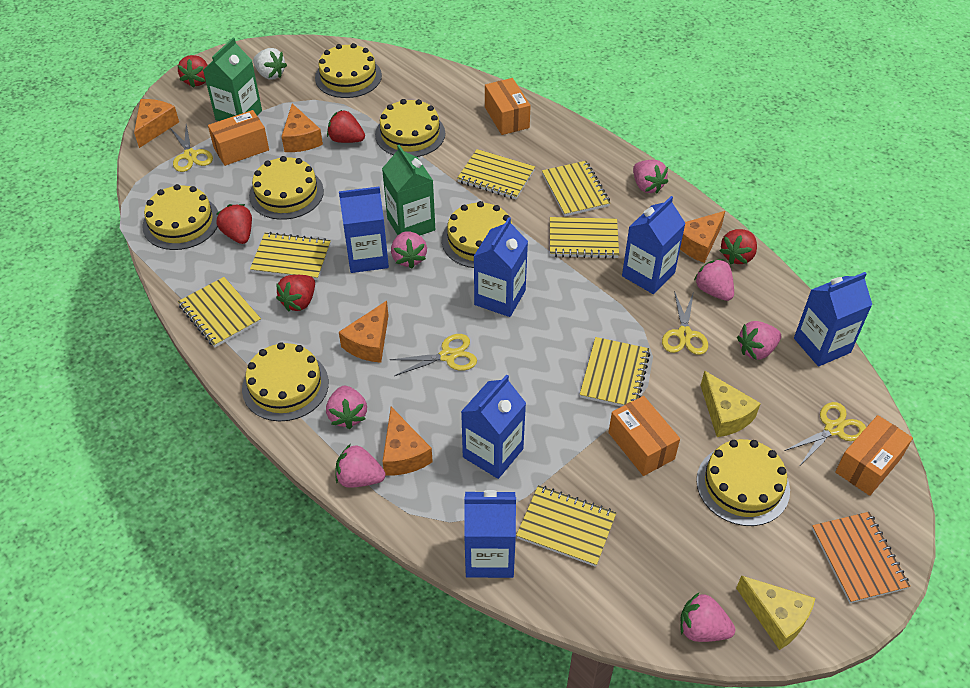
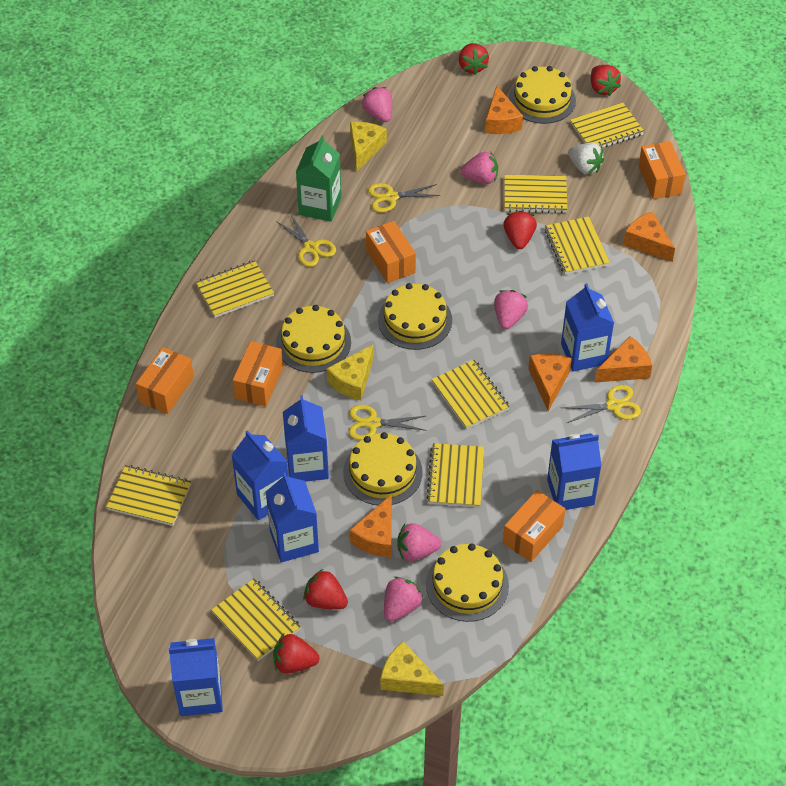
green carton: 2 -> 1
orange box: 4 -> 5
orange notebook: 1 -> 0
pink strawberry: 7 -> 5
yellow cake: 7 -> 5
yellow cheese: 2 -> 3
yellow notebook: 7 -> 8

